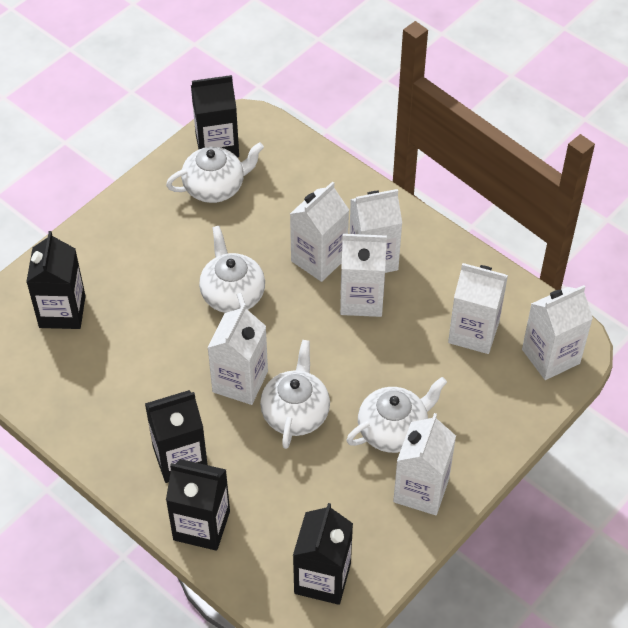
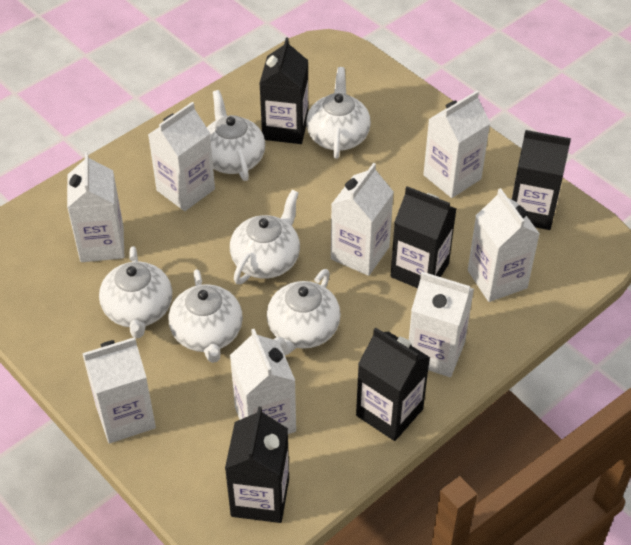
white carton: 7 -> 8
white teapot: 4 -> 6

